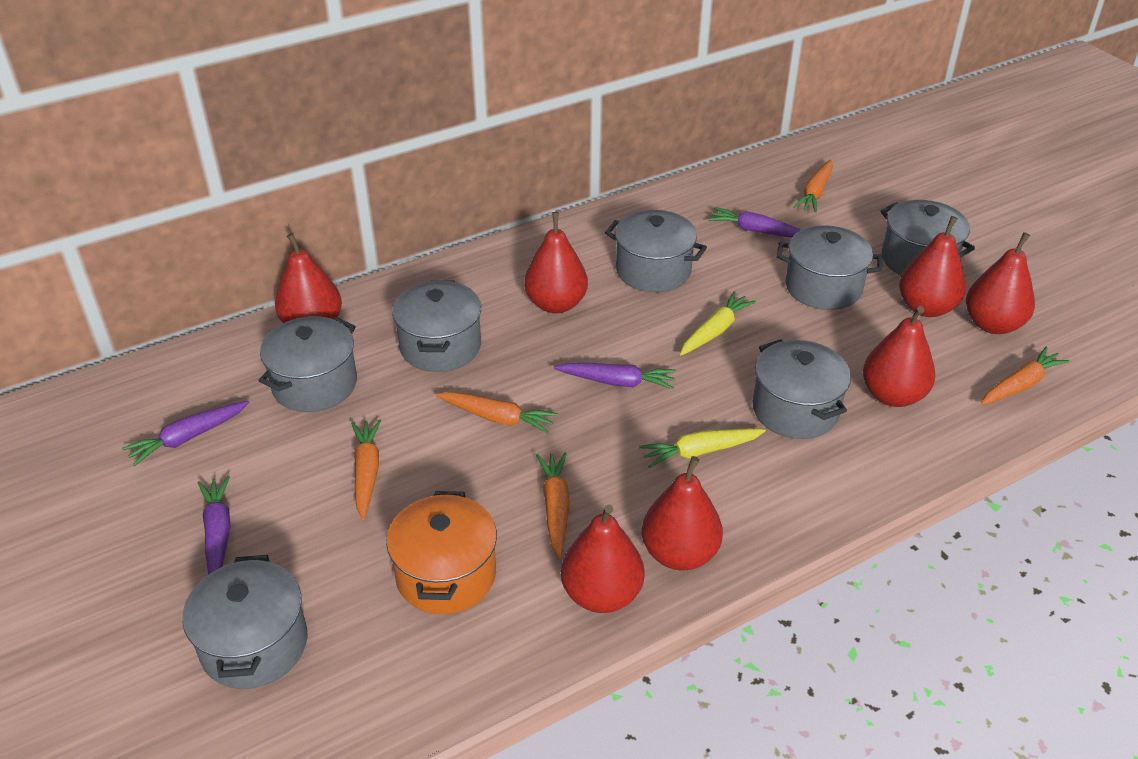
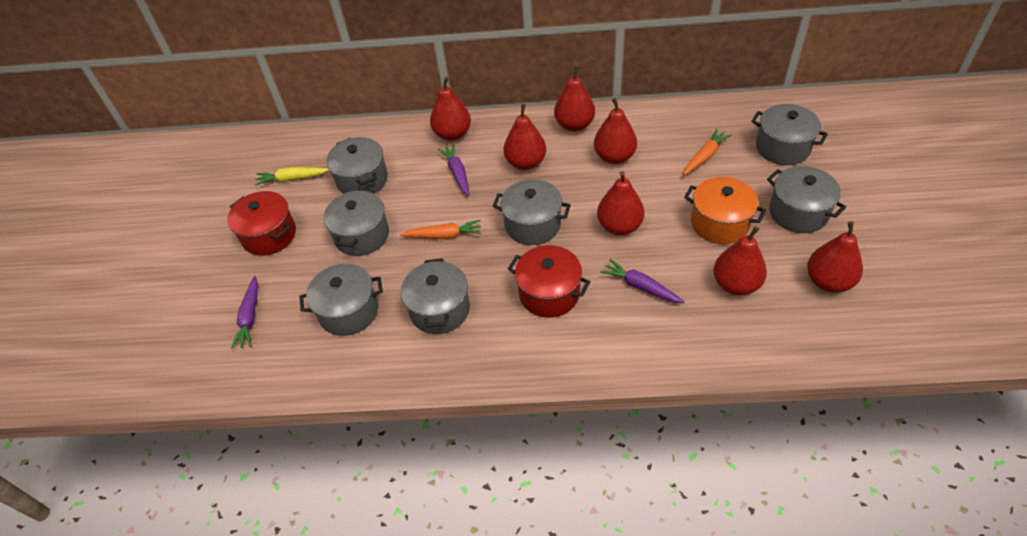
orange carrot: 5 -> 2
purple carrot: 4 -> 3
red pot: 0 -> 2
yellow carrot: 2 -> 1

